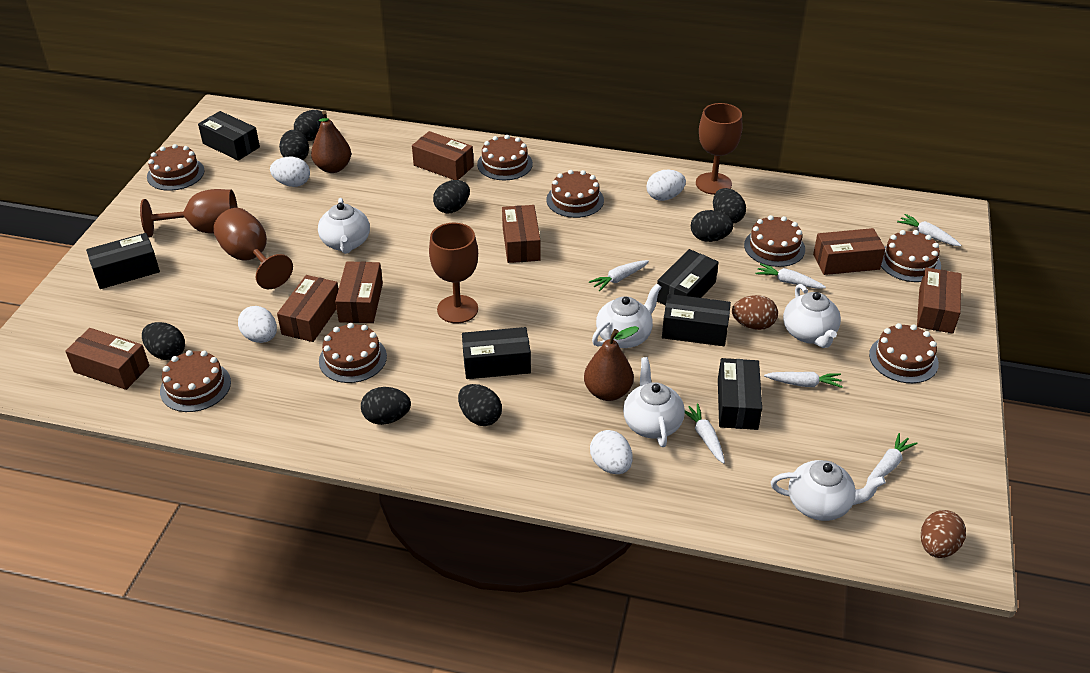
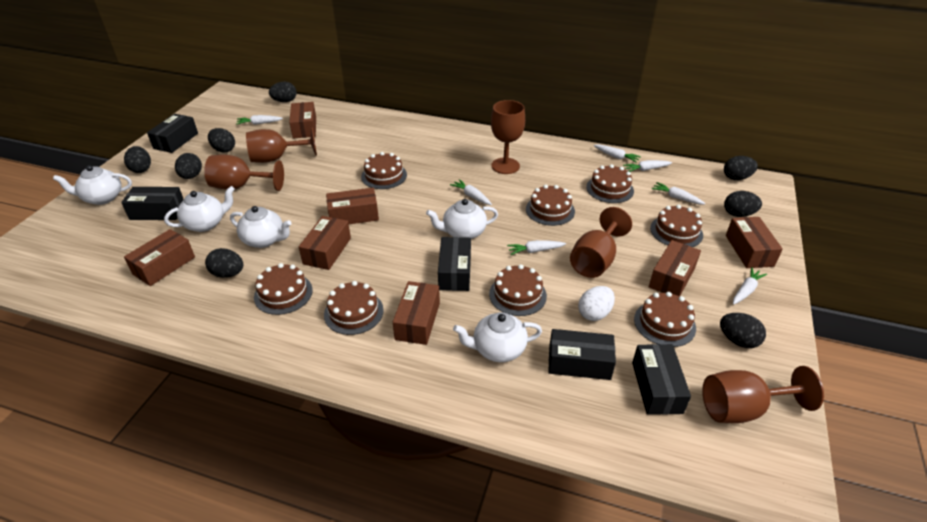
black box: 6 -> 5
brown egg: 2 -> 0
brown goblet: 4 -> 5
brown pear: 2 -> 0
white carrot: 6 -> 7
white egg: 4 -> 1

